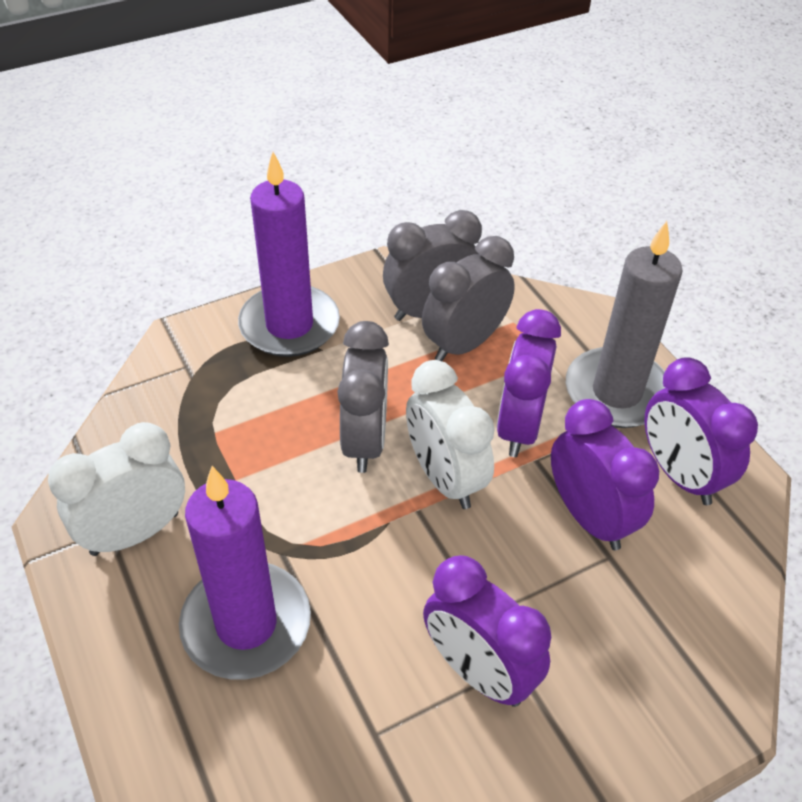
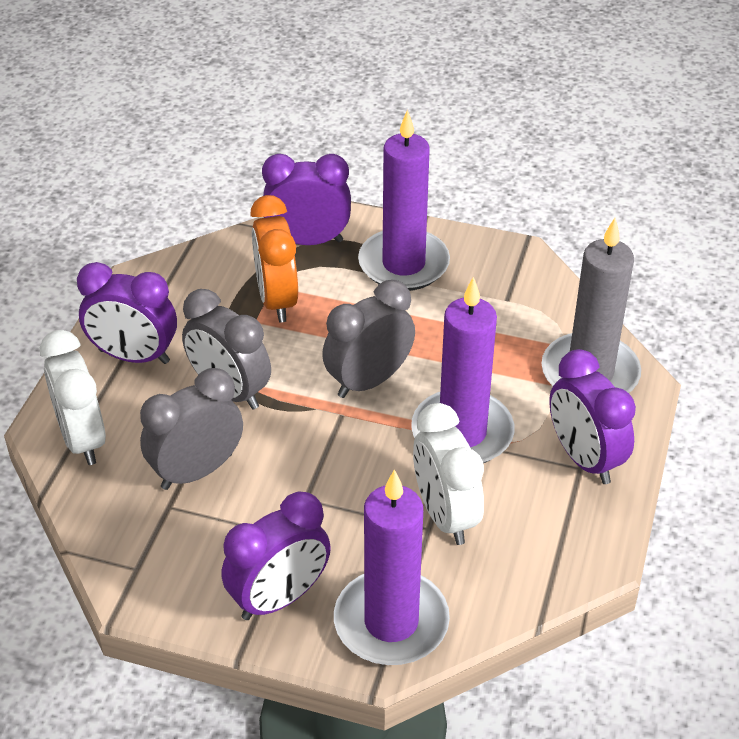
orange clock: 0 -> 1
purple candle: 2 -> 3

